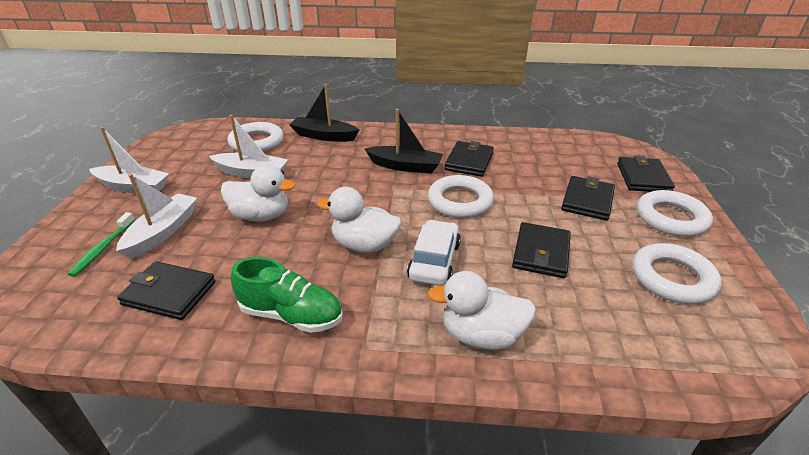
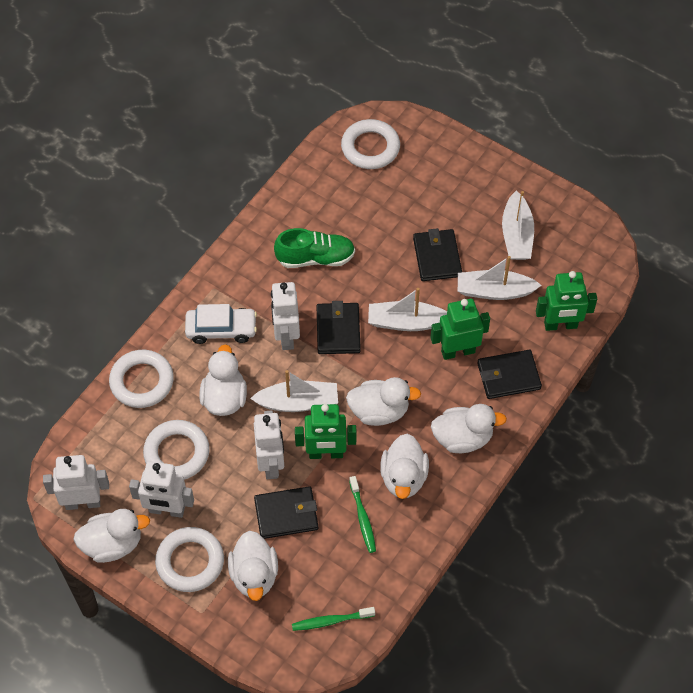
black boat: 2 -> 0
black wallet: 5 -> 4
green robot: 0 -> 3
green toothbrush: 1 -> 2
white boat: 3 -> 4
white duck: 3 -> 6
white robot: 0 -> 4

